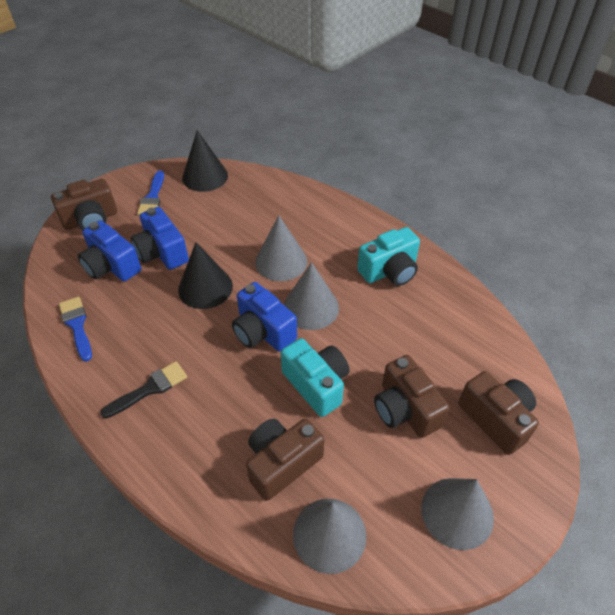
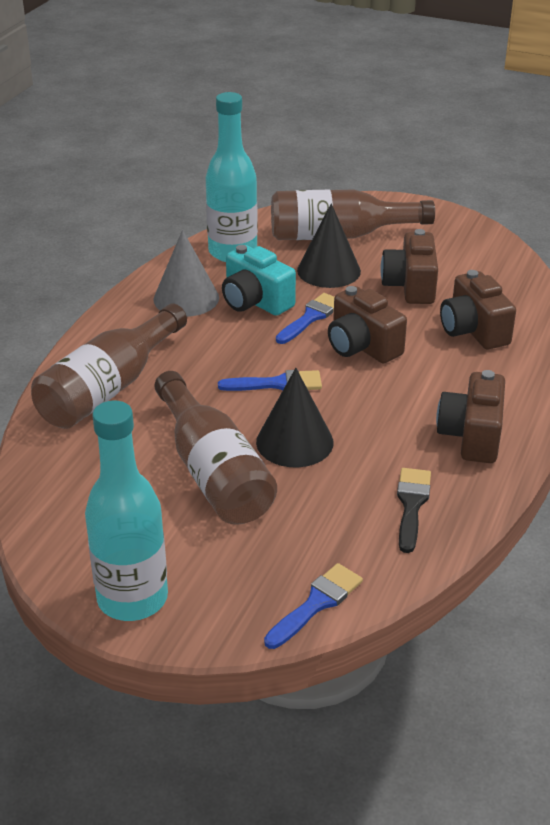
blue brush: 2 -> 3
blue camera: 3 -> 0
brown bottle: 0 -> 3
grey cone: 4 -> 1
turquoise bottle: 0 -> 2
turquoise camera: 2 -> 1

